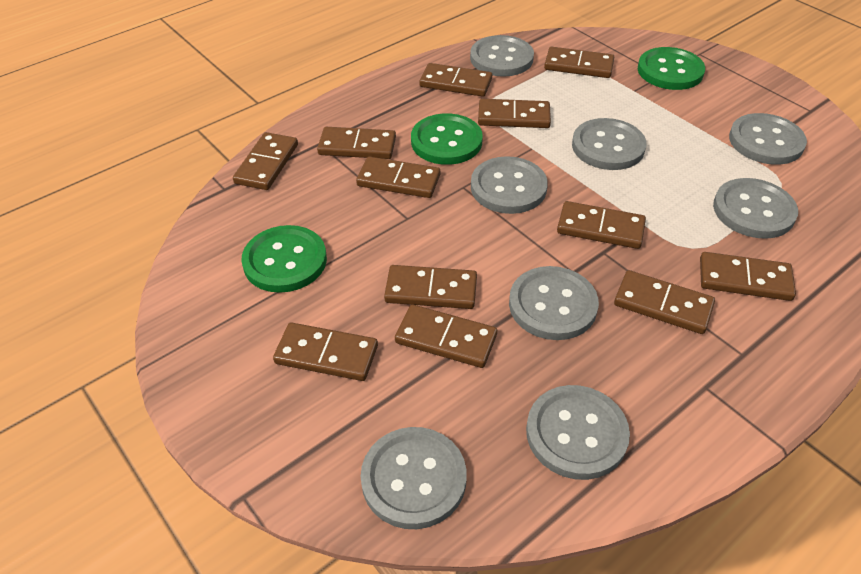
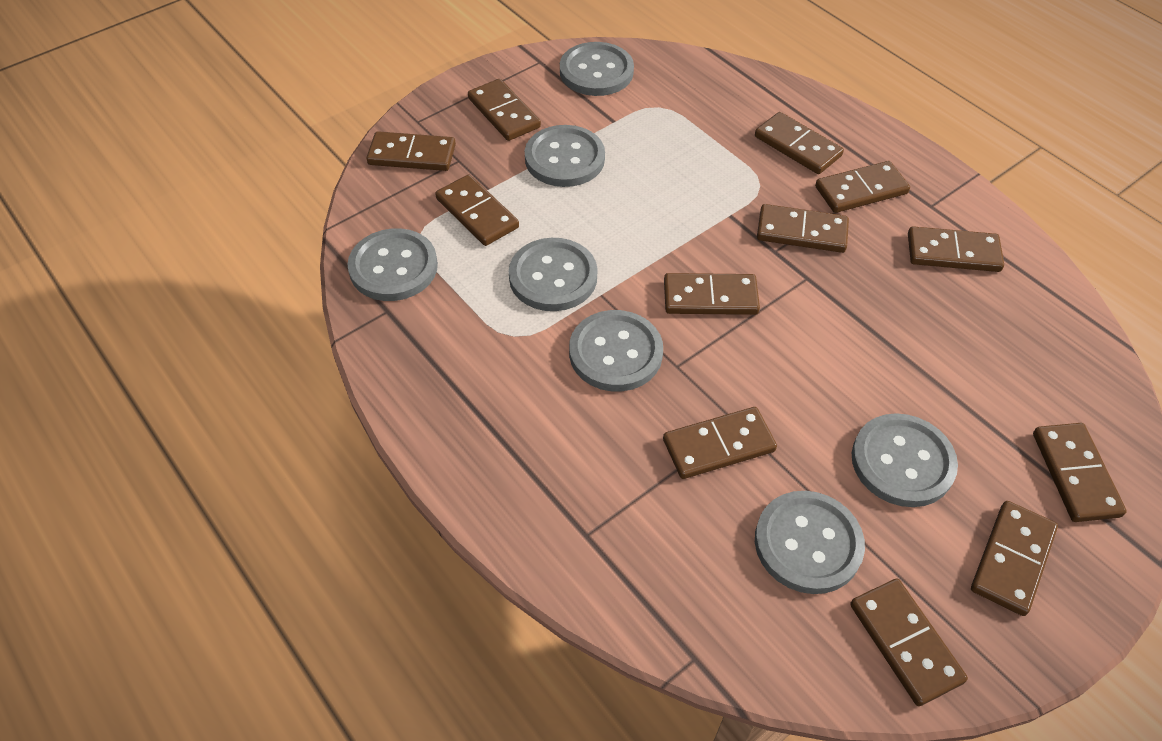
green button: 3 -> 0
grey button: 8 -> 7

